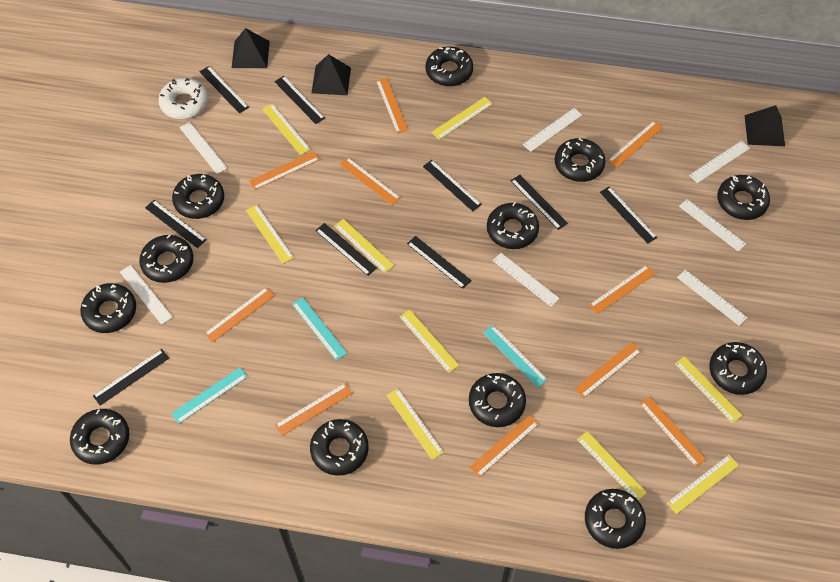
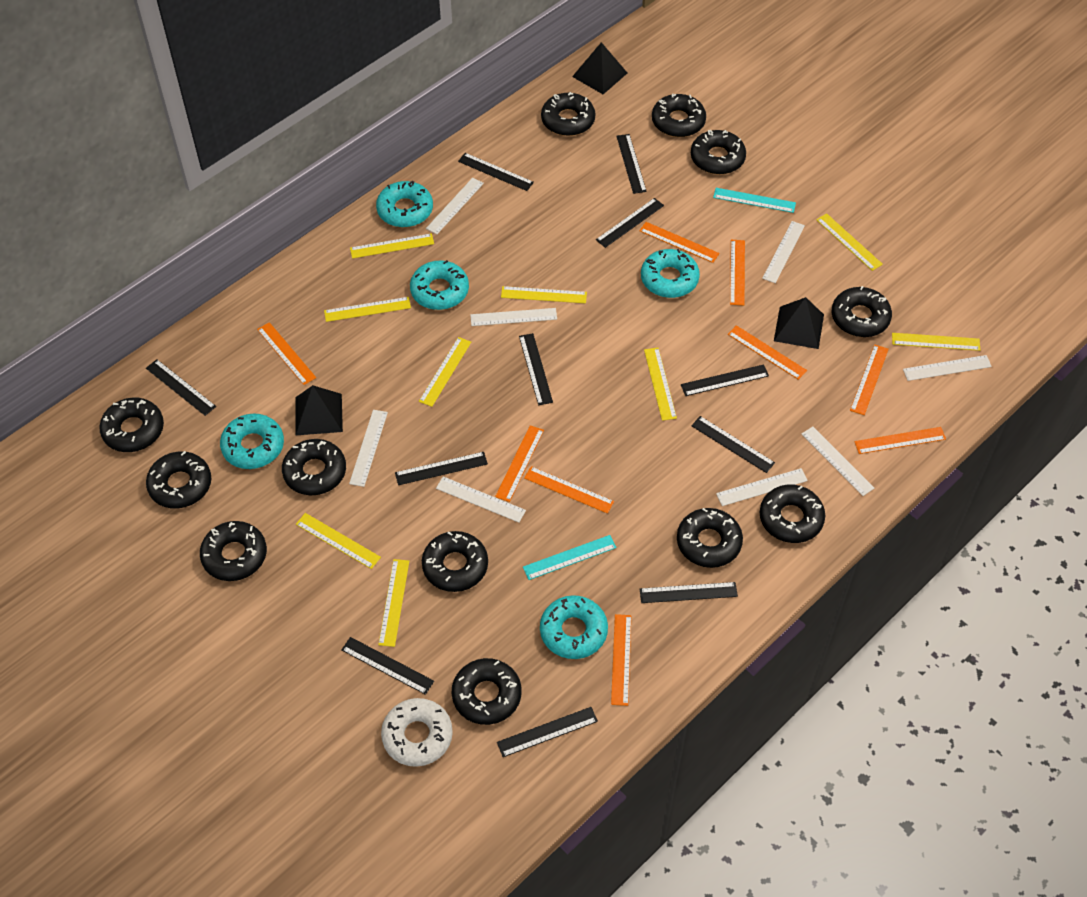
black ruler: 9 -> 11
orange ruler: 10 -> 9
turquoise donut: 0 -> 5
turquoise ruler: 3 -> 2
white ruler: 7 -> 8

